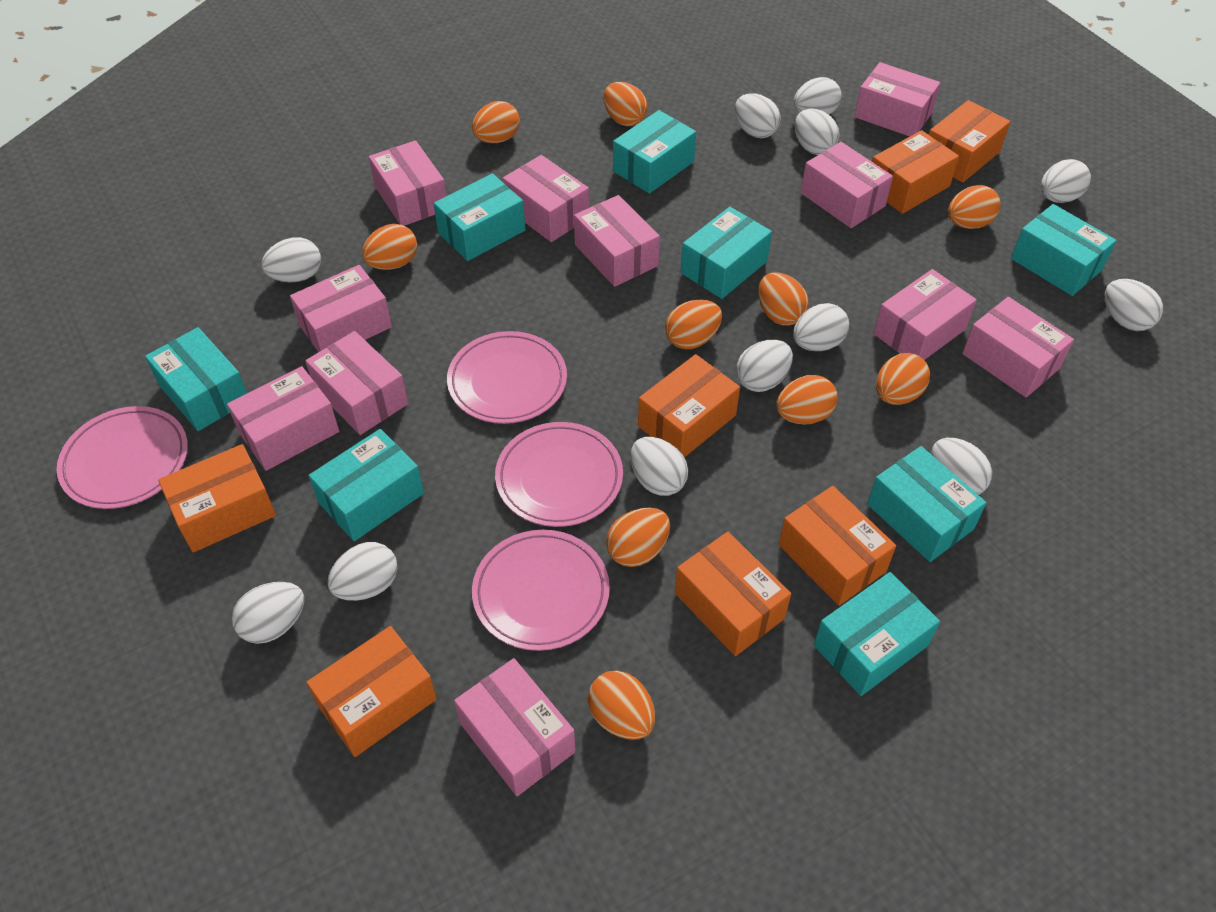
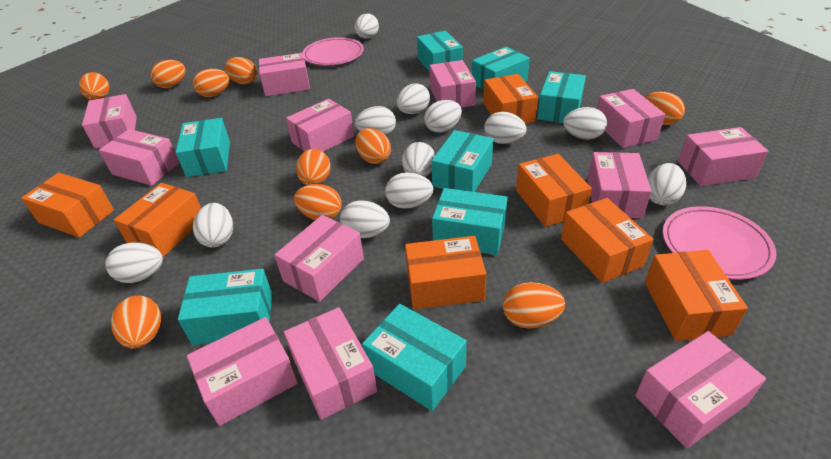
pink box: 11 -> 12
pink plate: 4 -> 2

